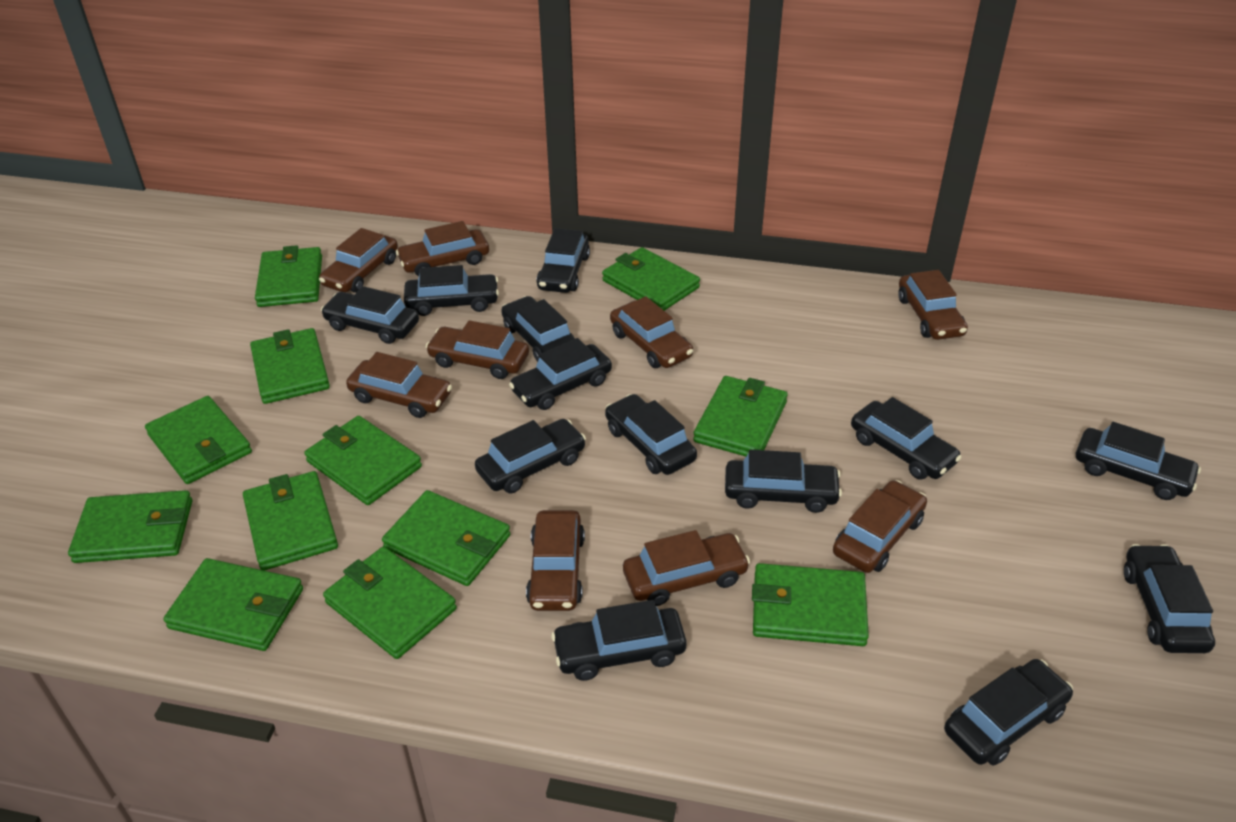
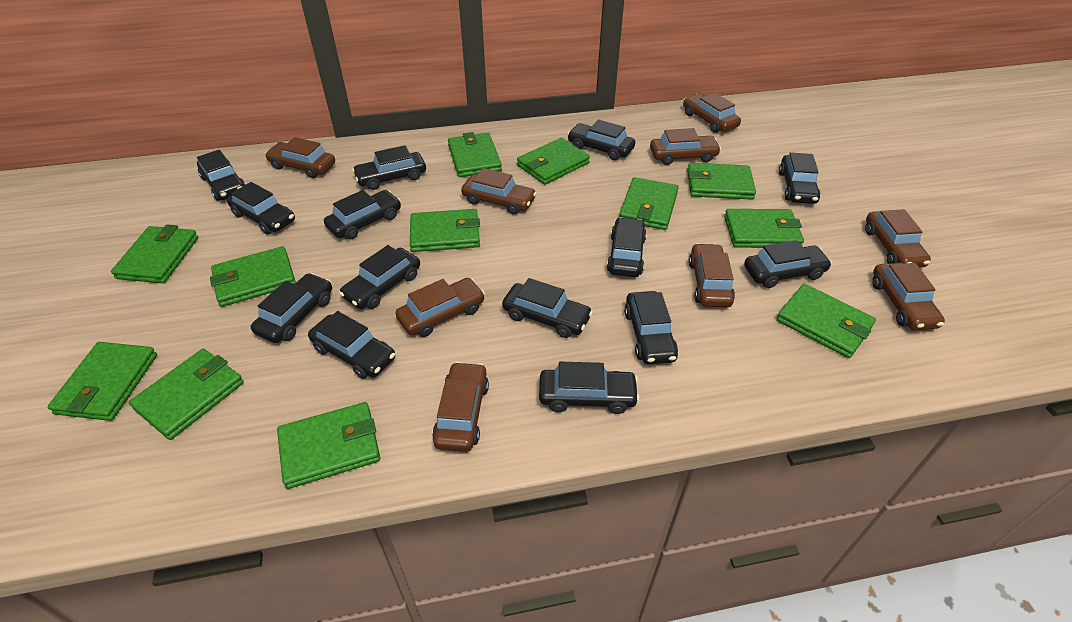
black car: 13 -> 14

